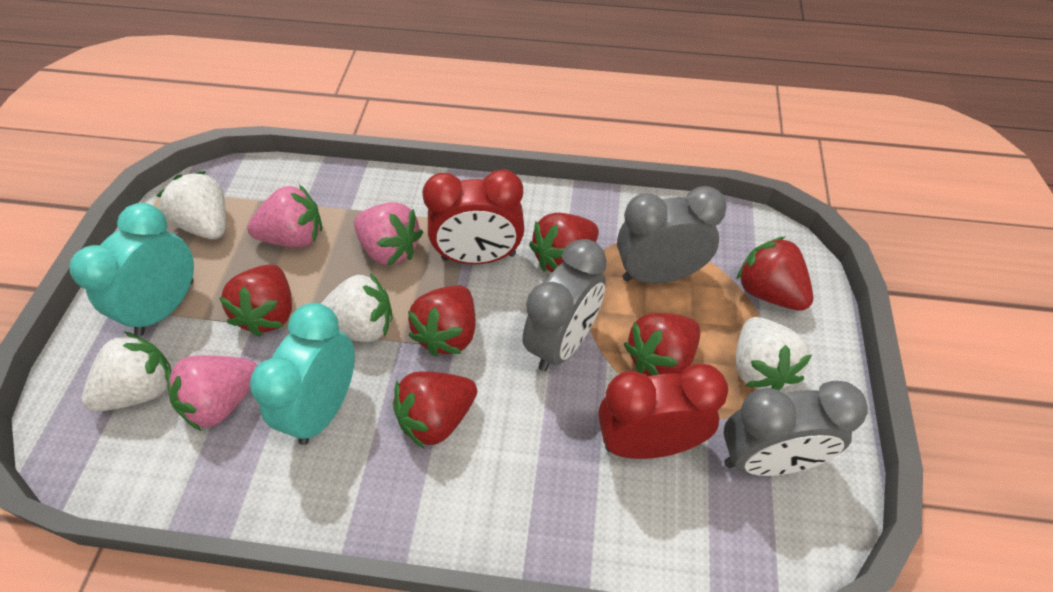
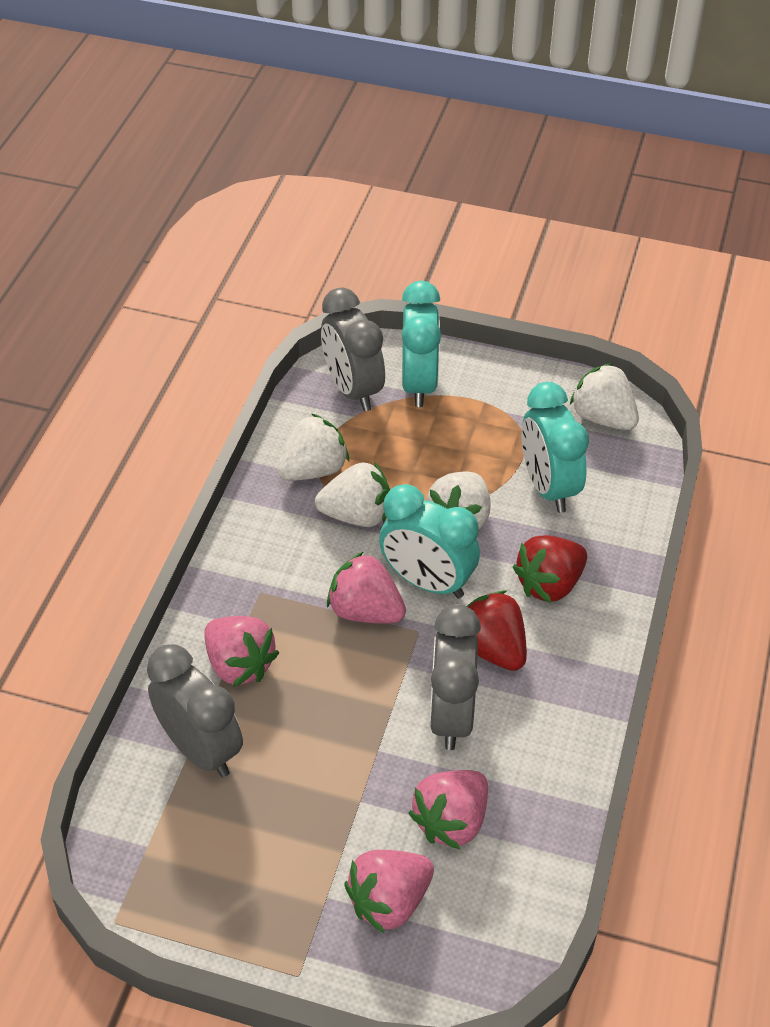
pink strawberry: 3 -> 4
red clock: 2 -> 0
red strawberry: 6 -> 2
turquoise clock: 2 -> 3

